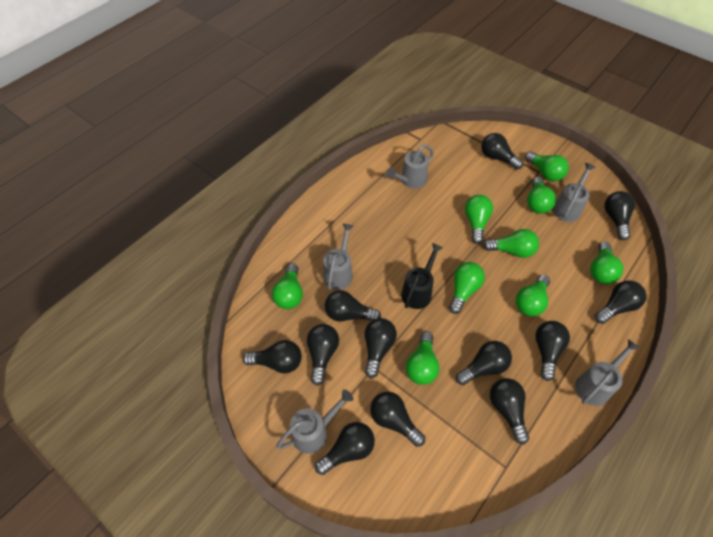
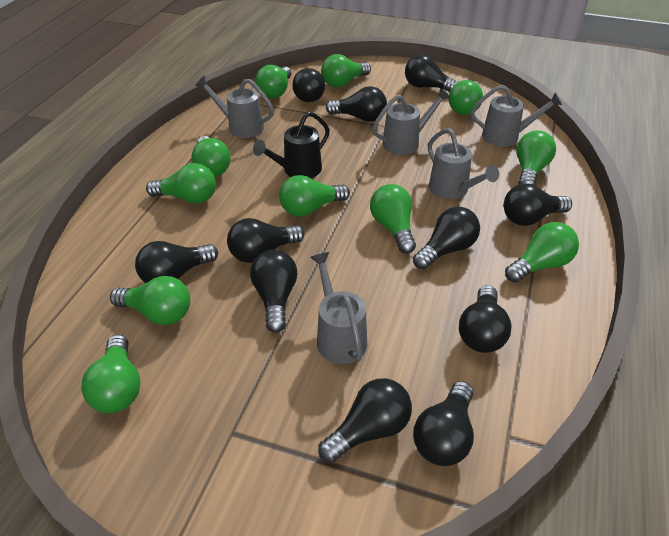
black light bulb: 12 -> 11
green light bulb: 9 -> 11

